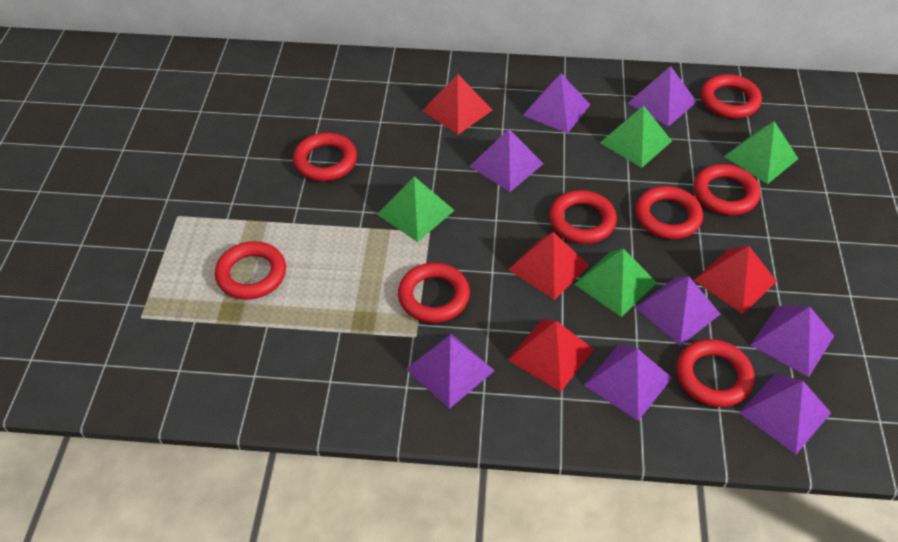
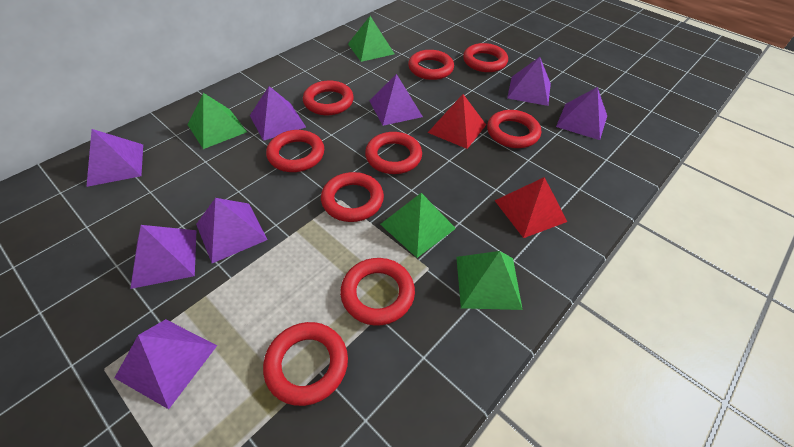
red pyramid: 4 -> 2
red ring: 8 -> 9

